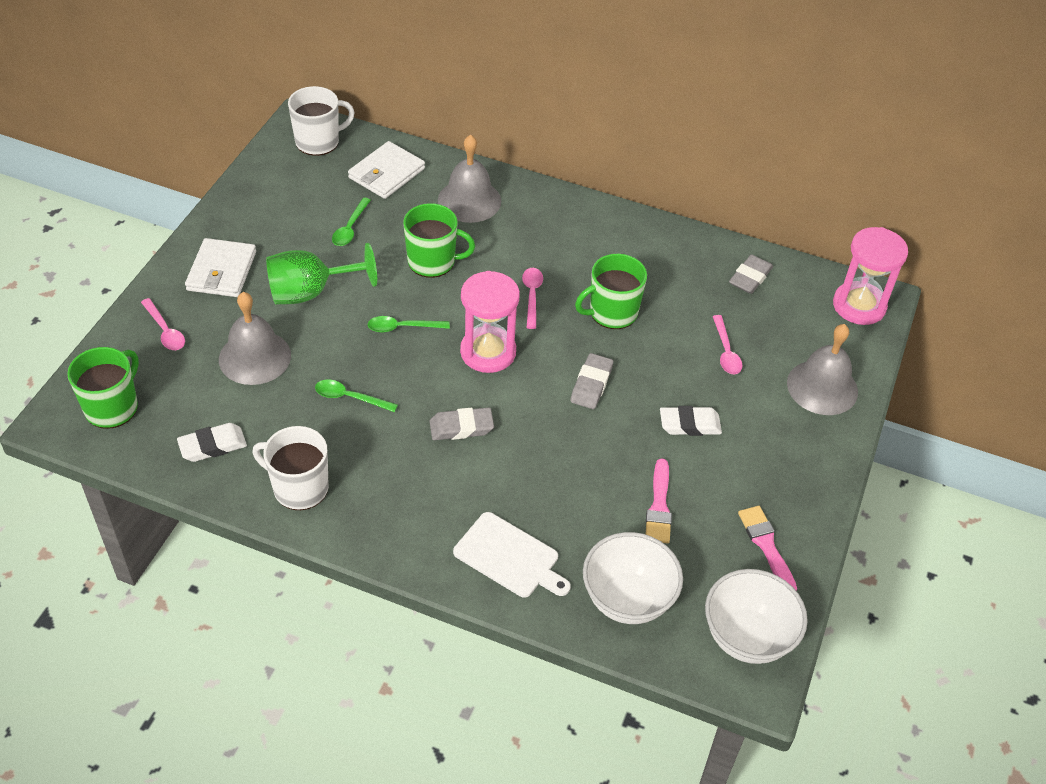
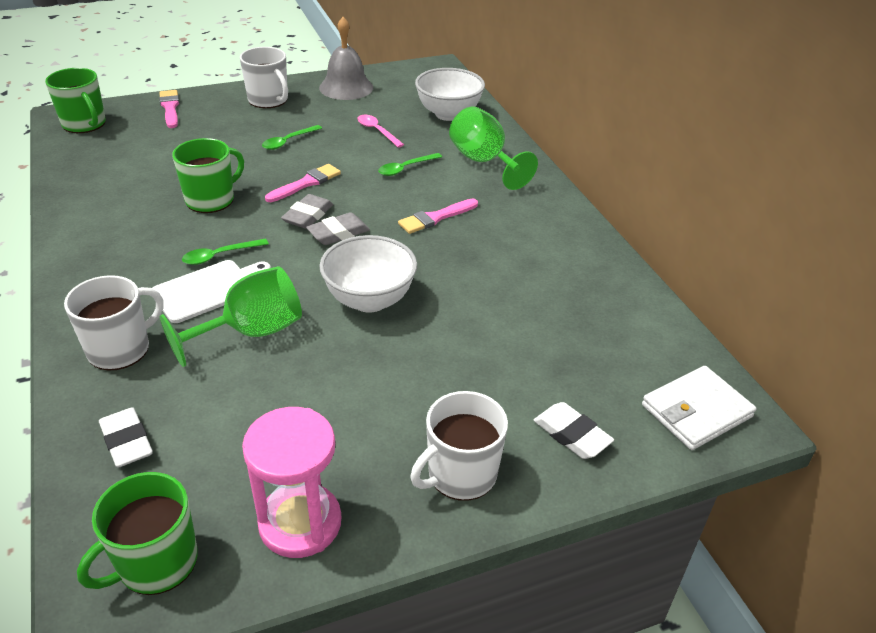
green goblet: 1 -> 2
grey bell: 3 -> 1
grey eraser: 3 -> 2
pink brush: 2 -> 3
pink hourglass: 2 -> 1
pink spoon: 3 -> 1
white mug: 2 -> 3
white wallet: 2 -> 1

